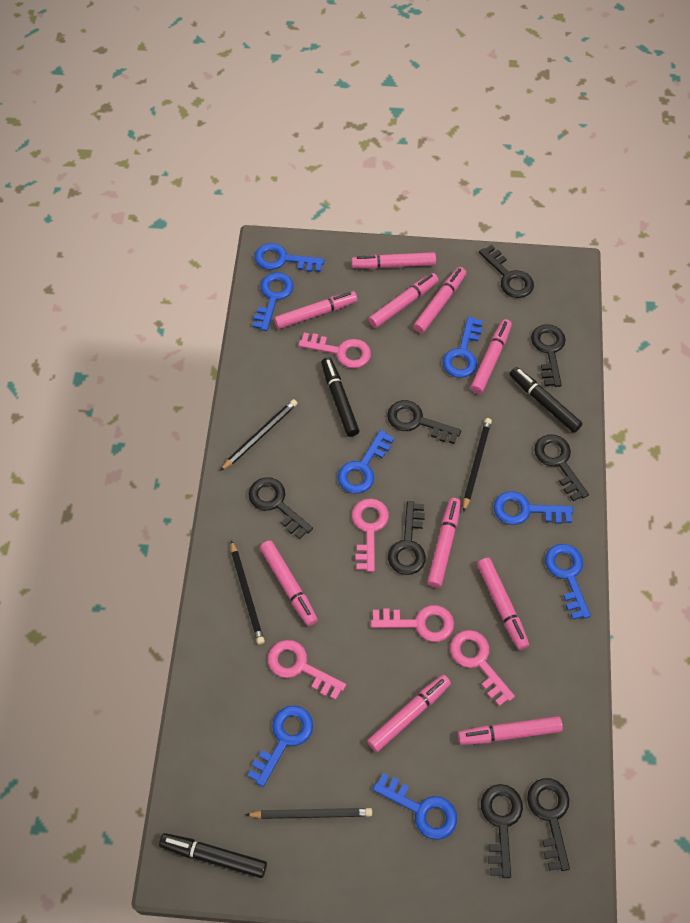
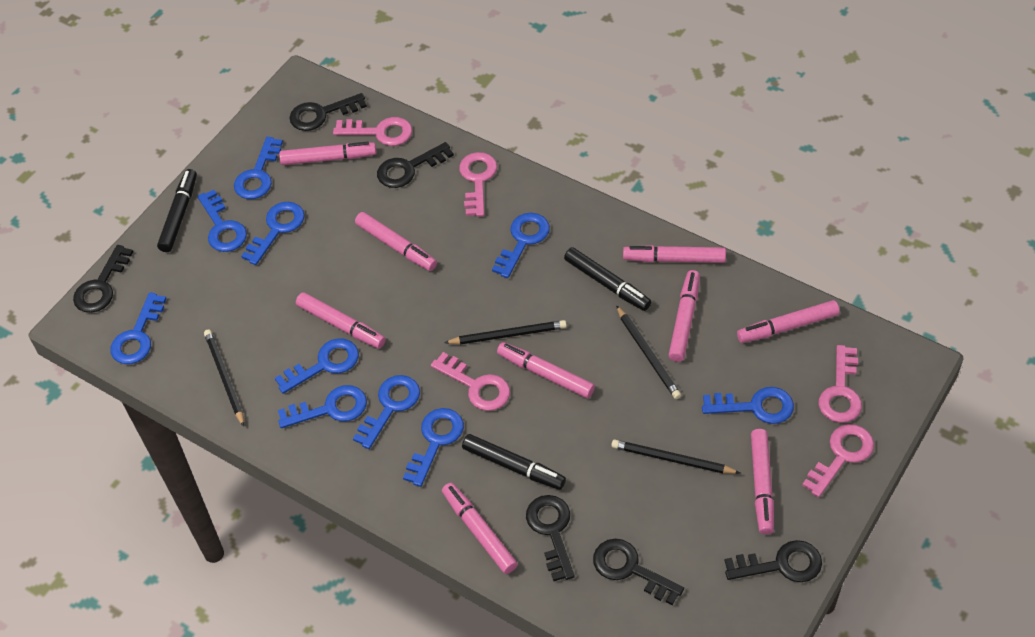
black key: 8 -> 6
blue key: 8 -> 10
pink marker: 10 -> 9

